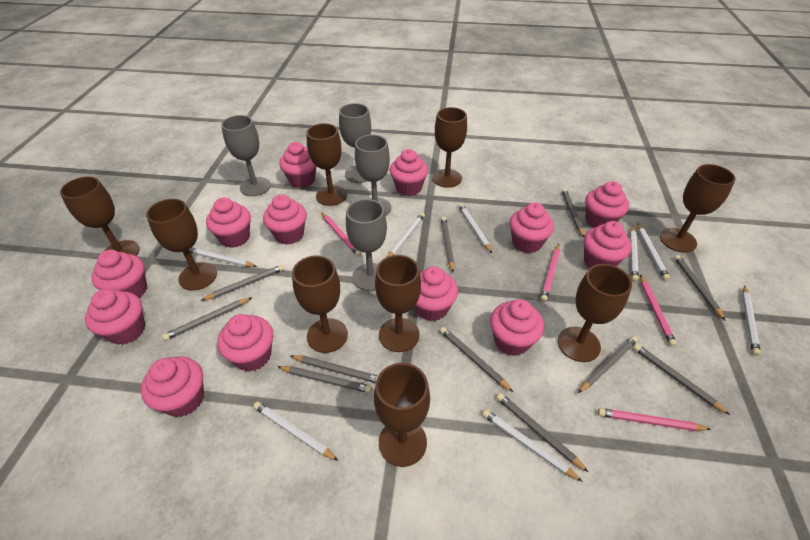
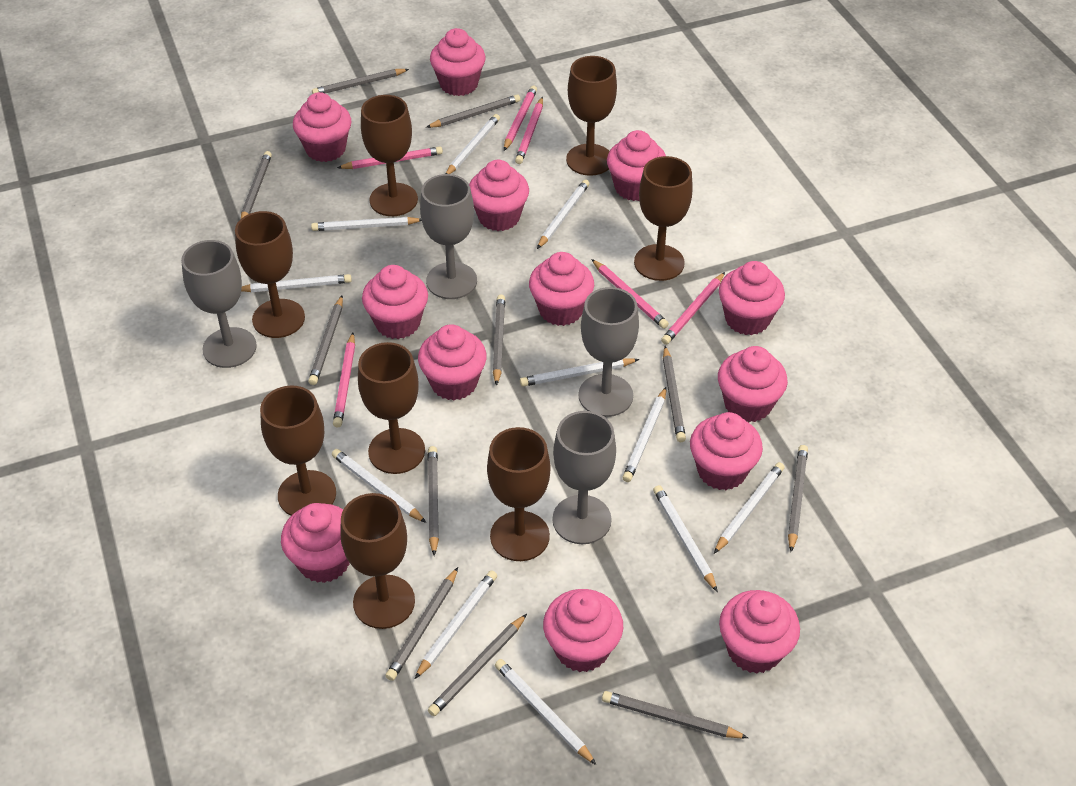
brown goblet: 9 -> 8
pink pencil: 4 -> 6
white pencil: 8 -> 11

